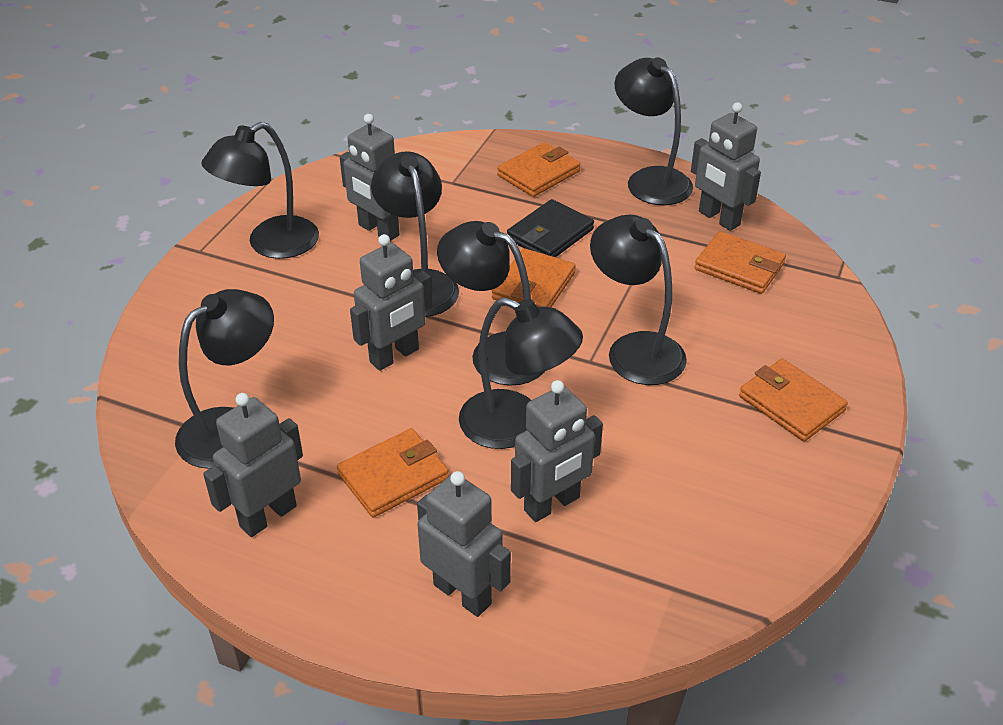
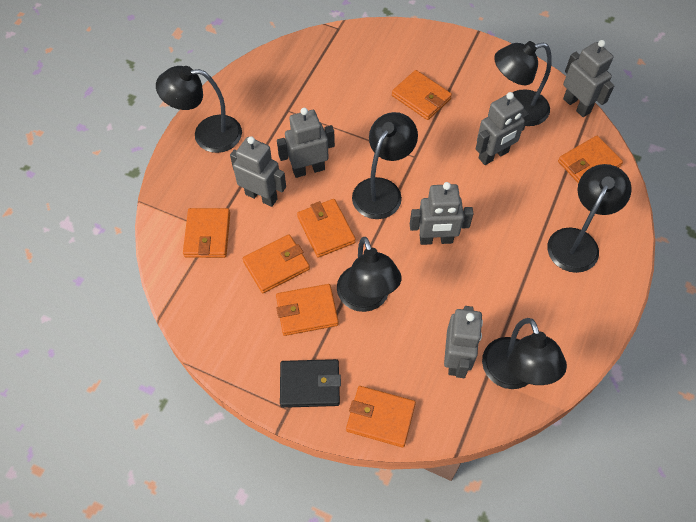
black lamp: 7 -> 6
orange wallet: 5 -> 7

